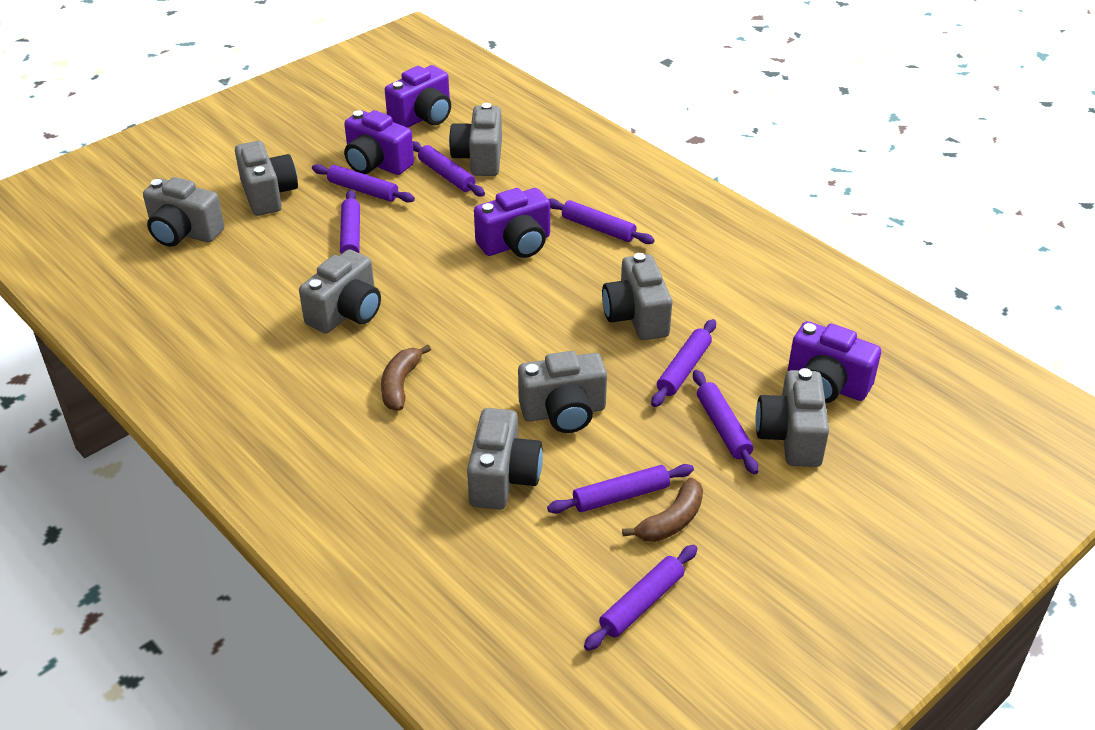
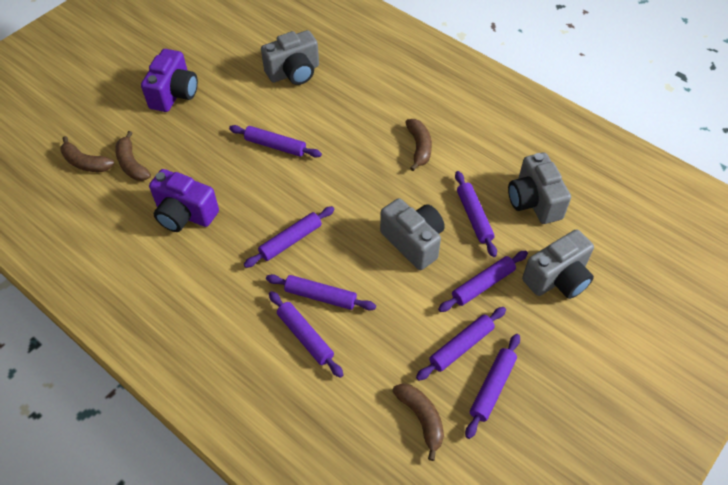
brown banana: 2 -> 4
grey camera: 8 -> 4
purple camera: 4 -> 2

